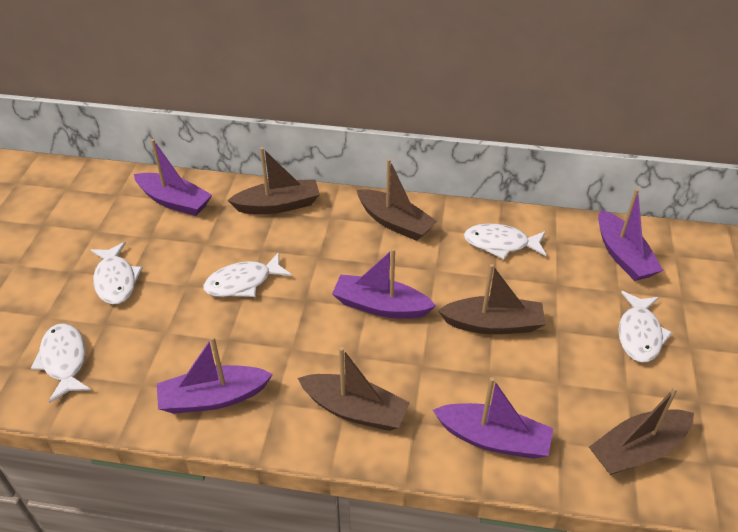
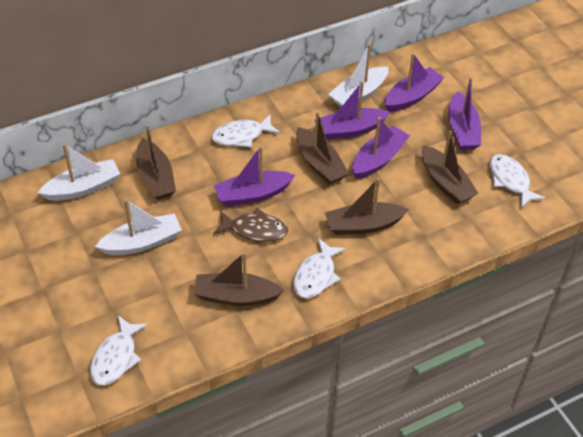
brown fish: 0 -> 1
white boat: 0 -> 3
white fish: 5 -> 4

